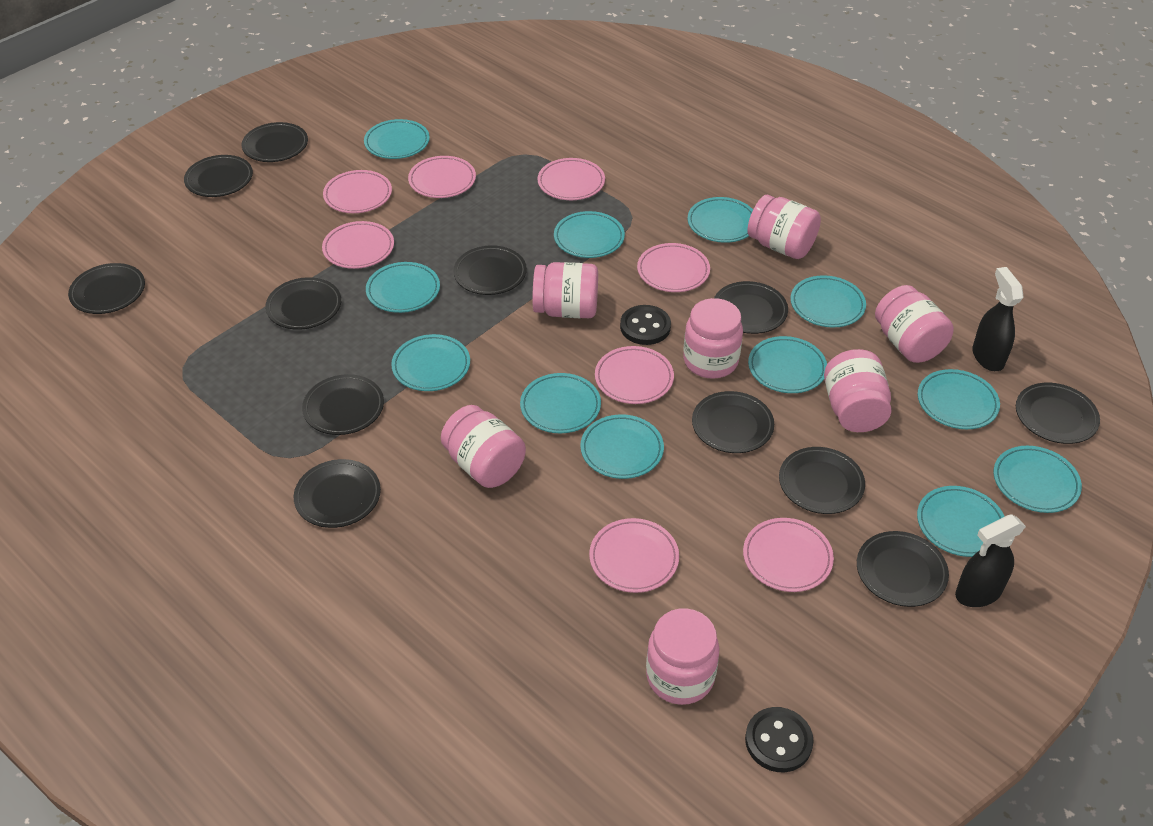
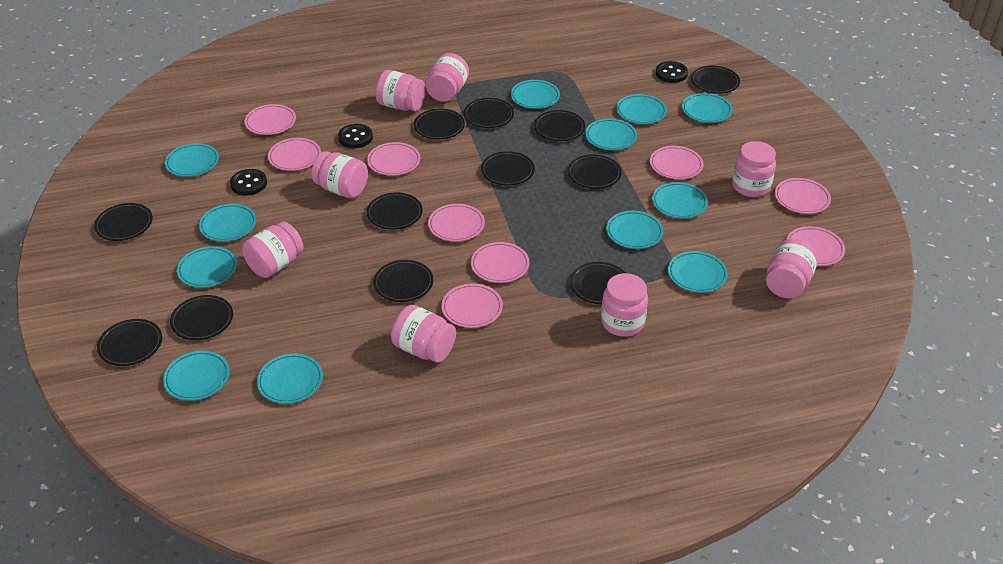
black button: 2 -> 3
black spray bottle: 2 -> 0
pink jar: 7 -> 8
pink plate: 8 -> 9

